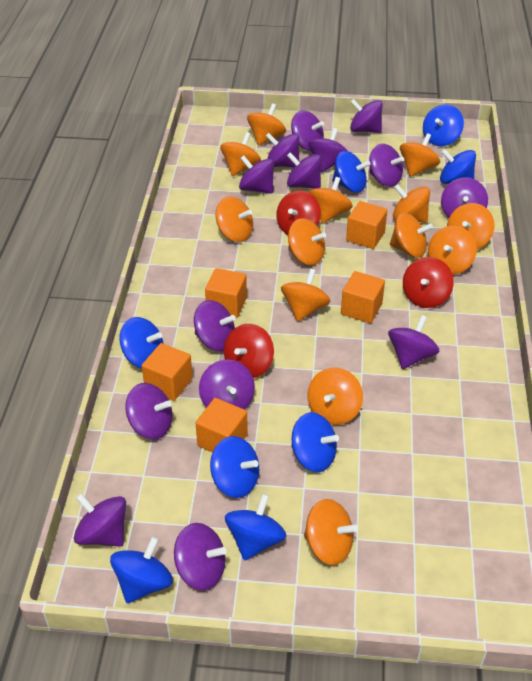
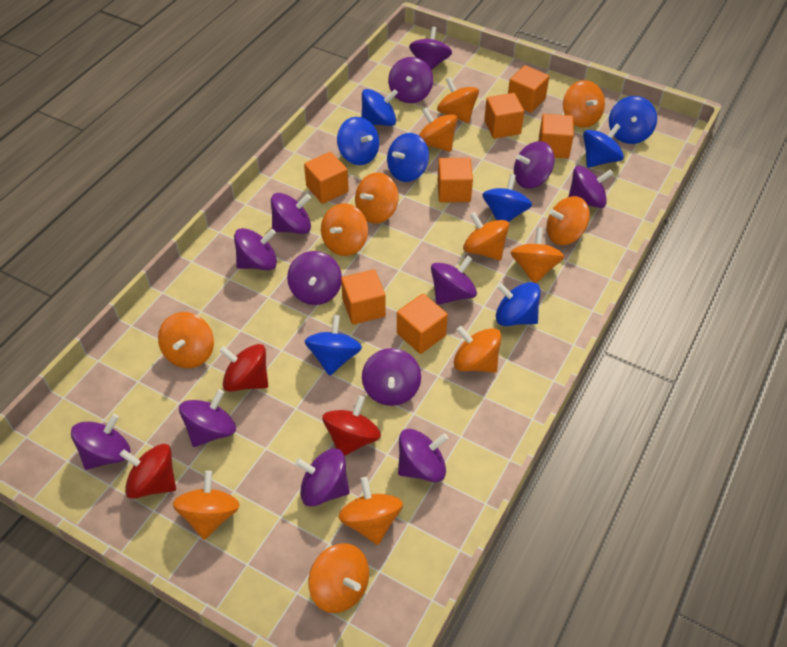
orange cube: 5 -> 7
purple spinning top: 14 -> 13

